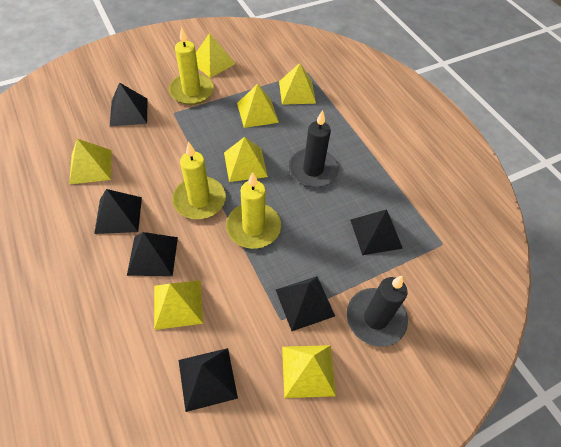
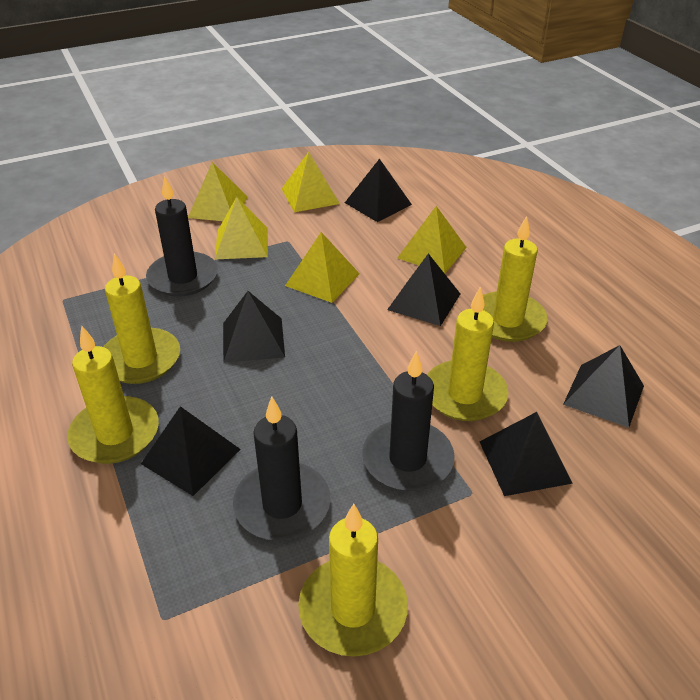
black candle: 2 -> 3
yellow candle: 3 -> 5
yellow pyramid: 7 -> 5

